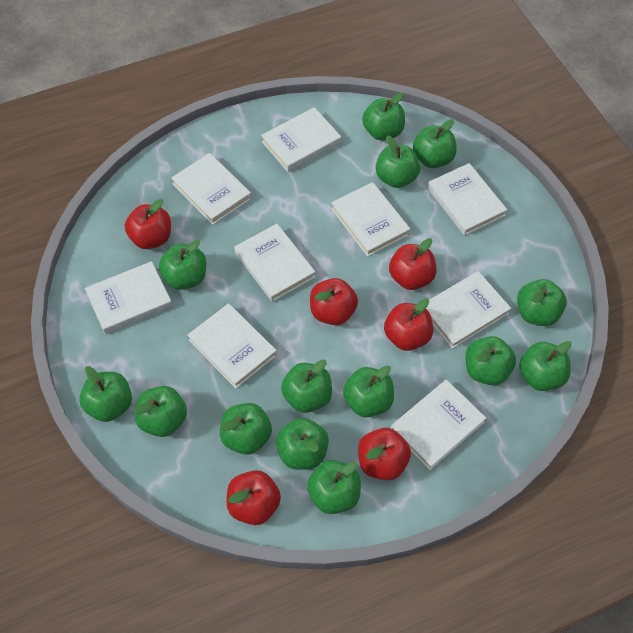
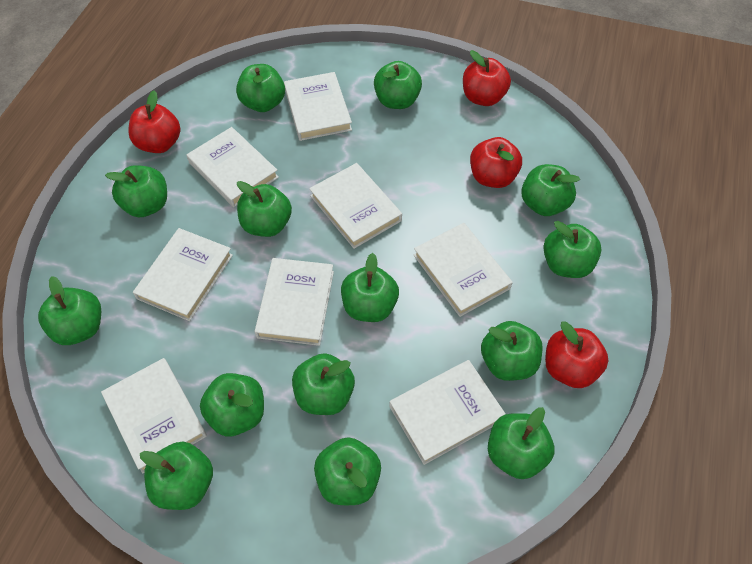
red apple: 6 -> 4
white book: 9 -> 8

